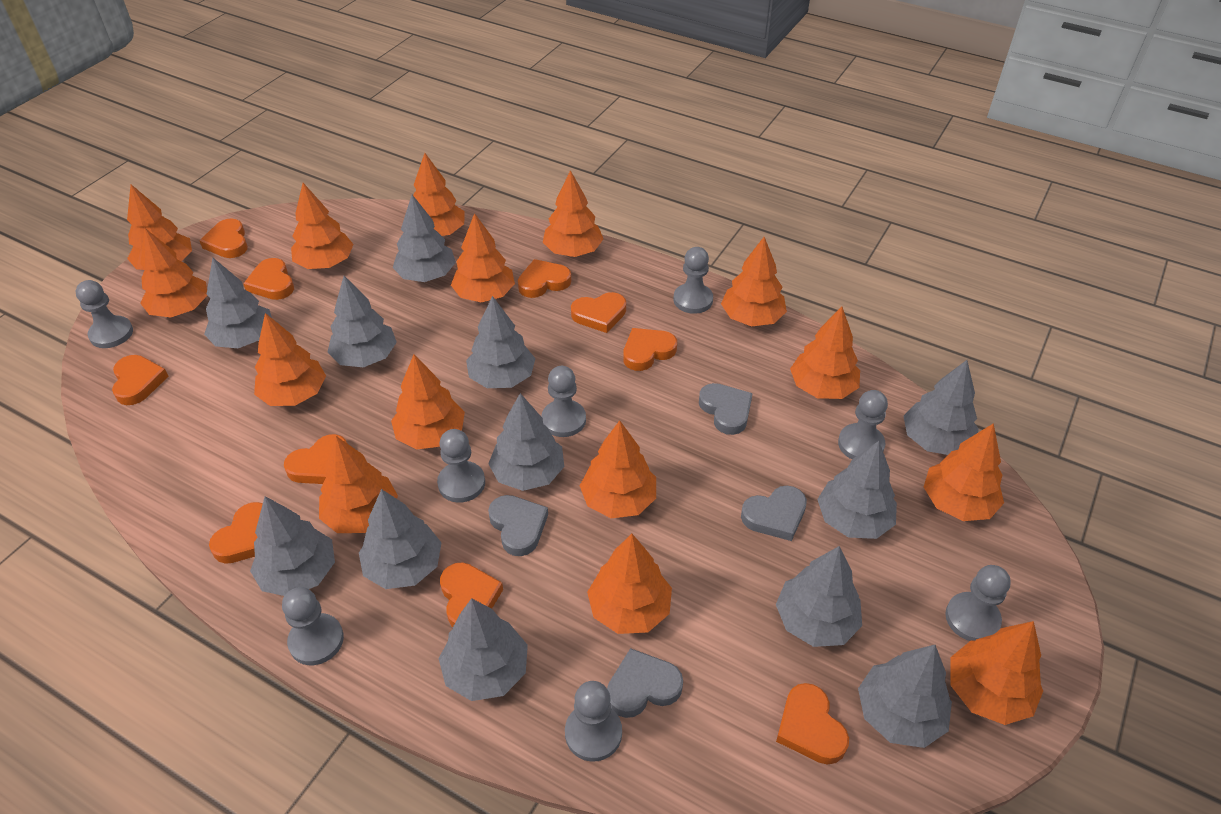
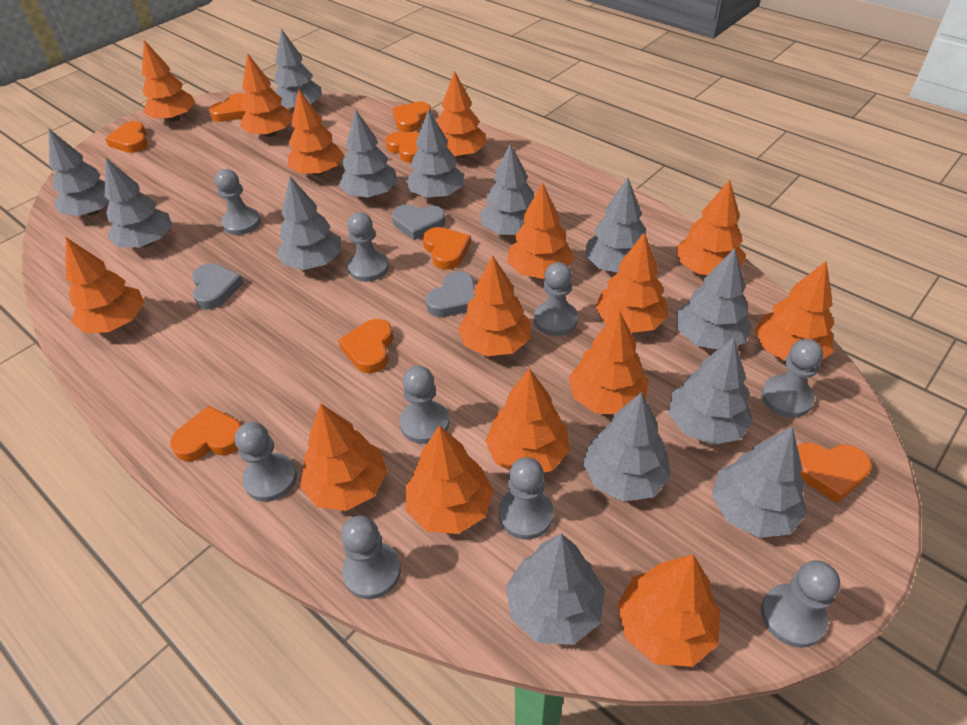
grey heart: 4 -> 3
grey pawn: 8 -> 9
grey tree: 12 -> 13
orange heart: 10 -> 8

